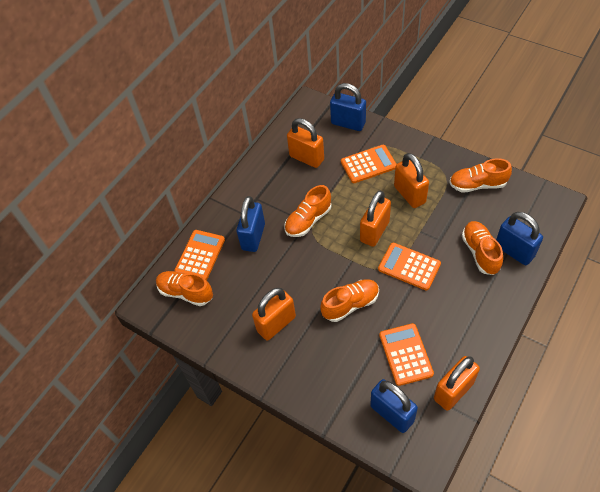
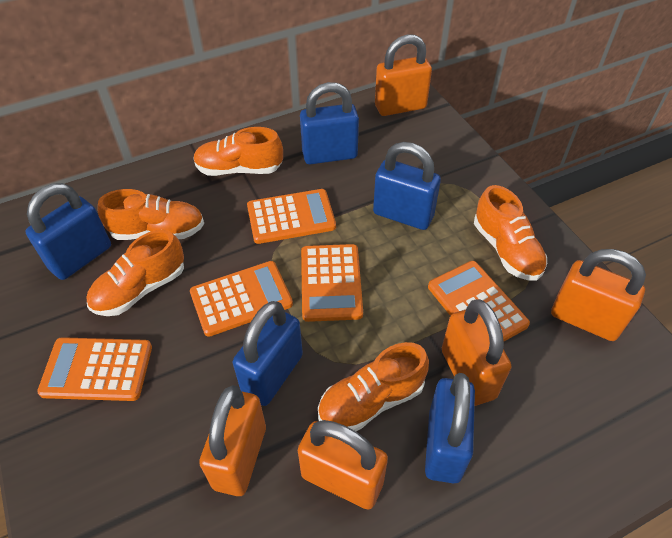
blue padlock: 4 -> 5
orange calculator: 4 -> 5

